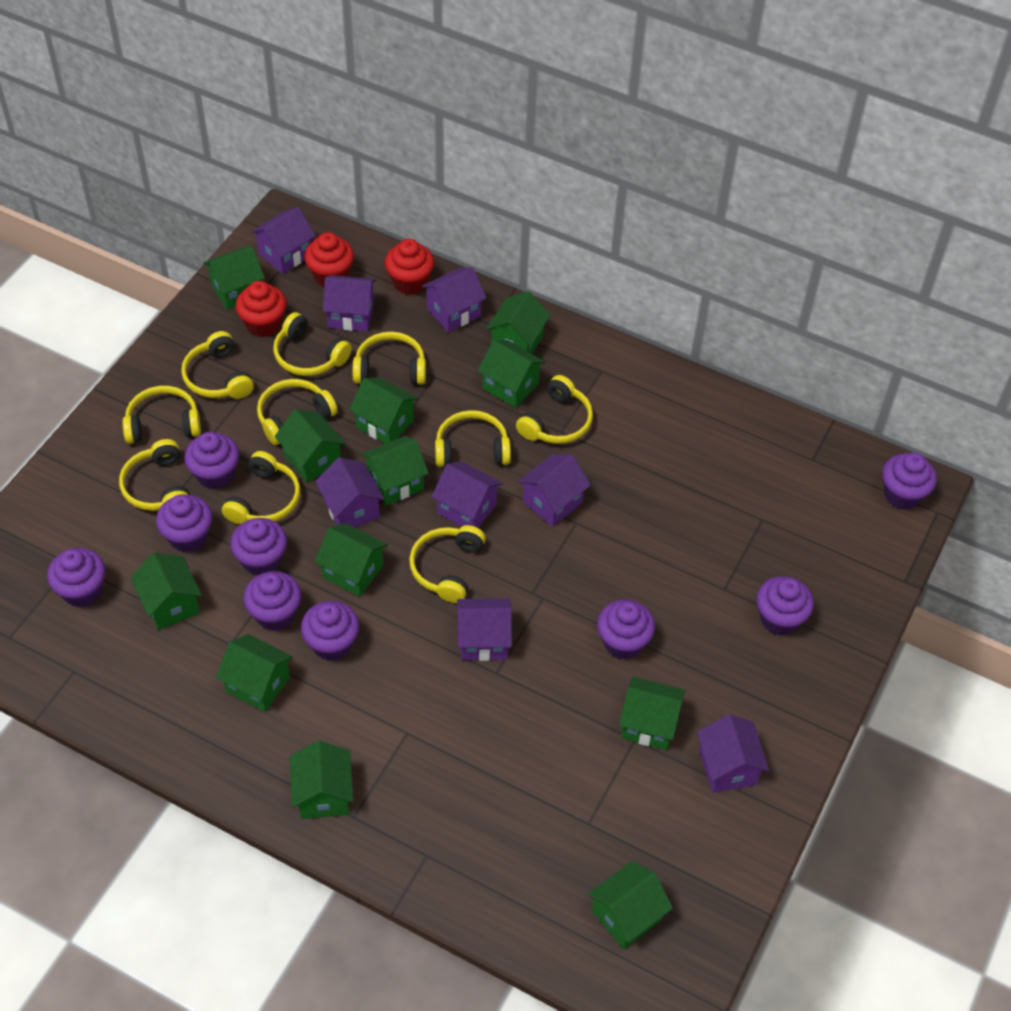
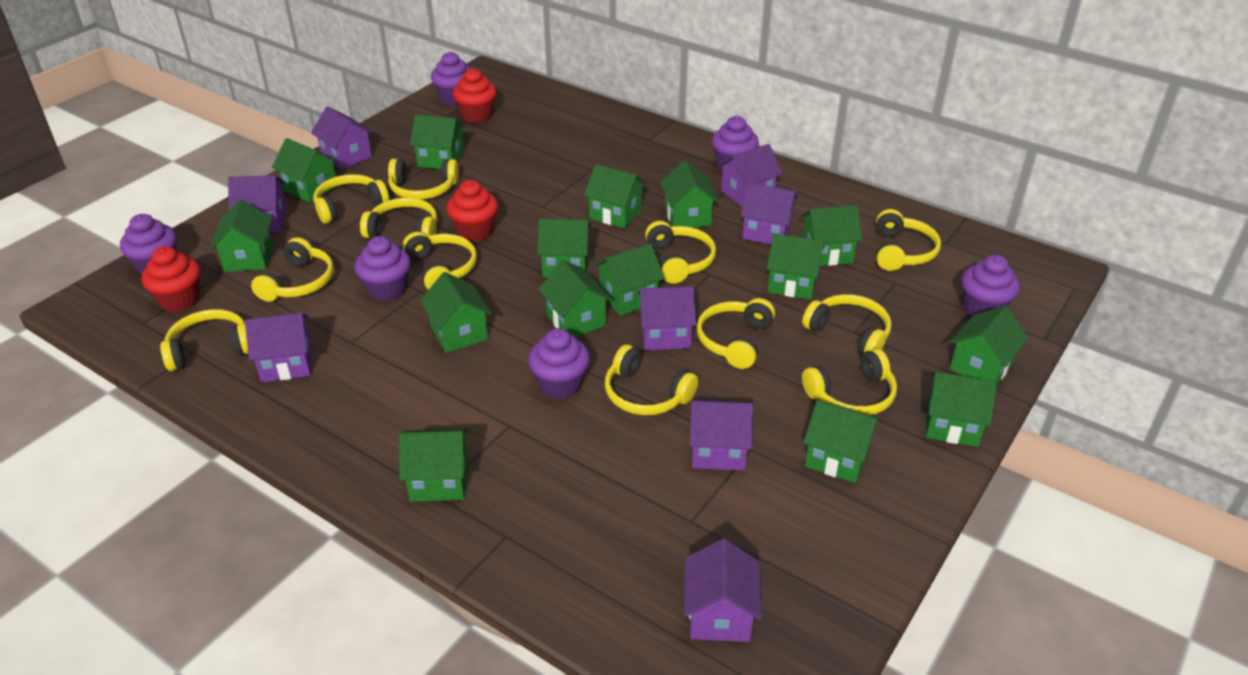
green house: 12 -> 15
purple cupcake: 9 -> 6
yellow headphones: 10 -> 12

